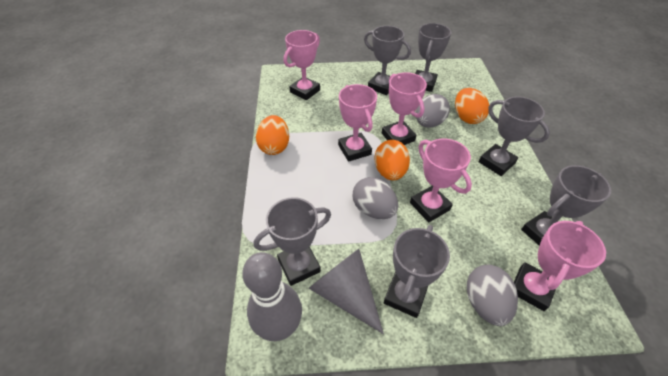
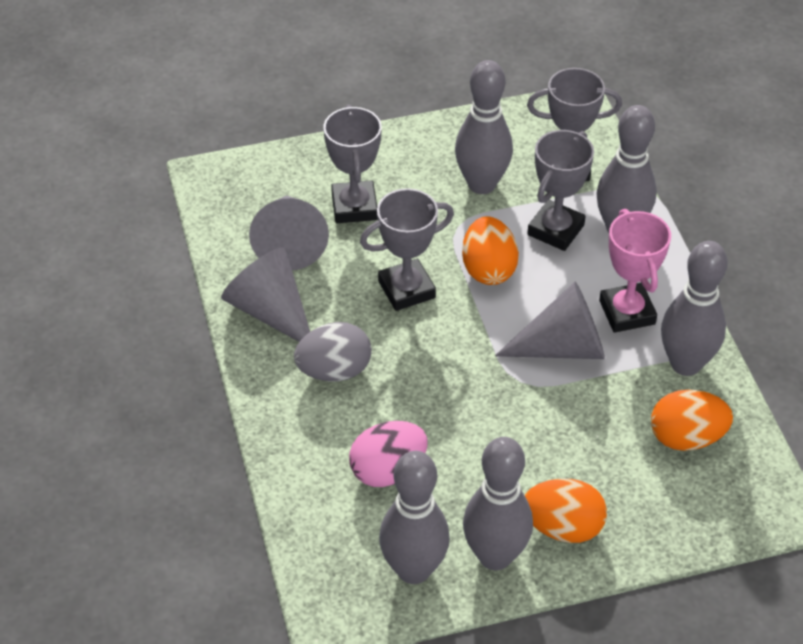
grey bowling pin: 1 -> 5
grey cone: 1 -> 3
grey egg: 3 -> 1
grey trophy: 6 -> 4
pink egg: 0 -> 1
pink trophy: 5 -> 1

